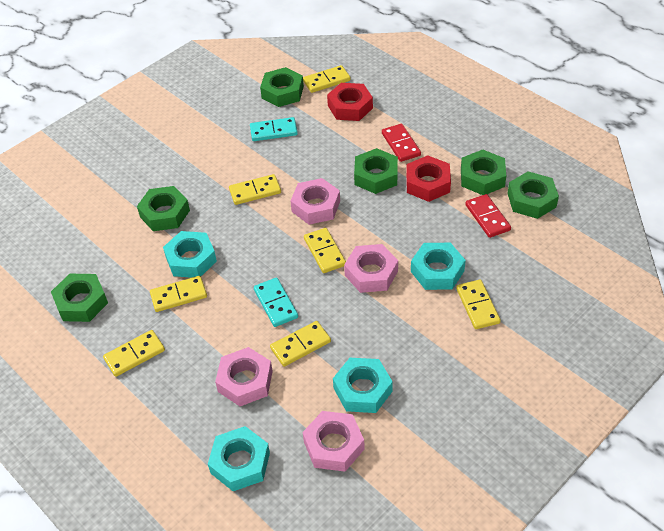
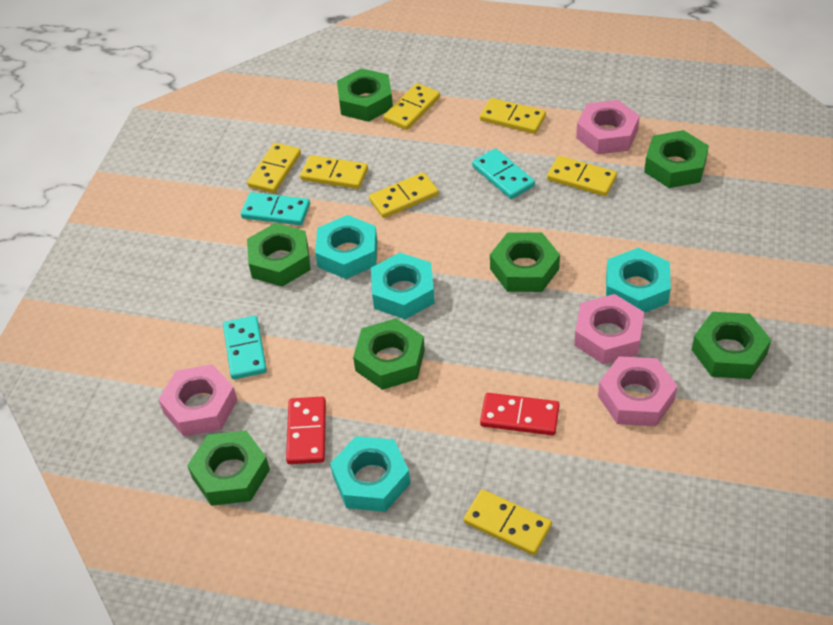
green nut: 6 -> 7
red nut: 2 -> 0
turquoise domino: 2 -> 3

